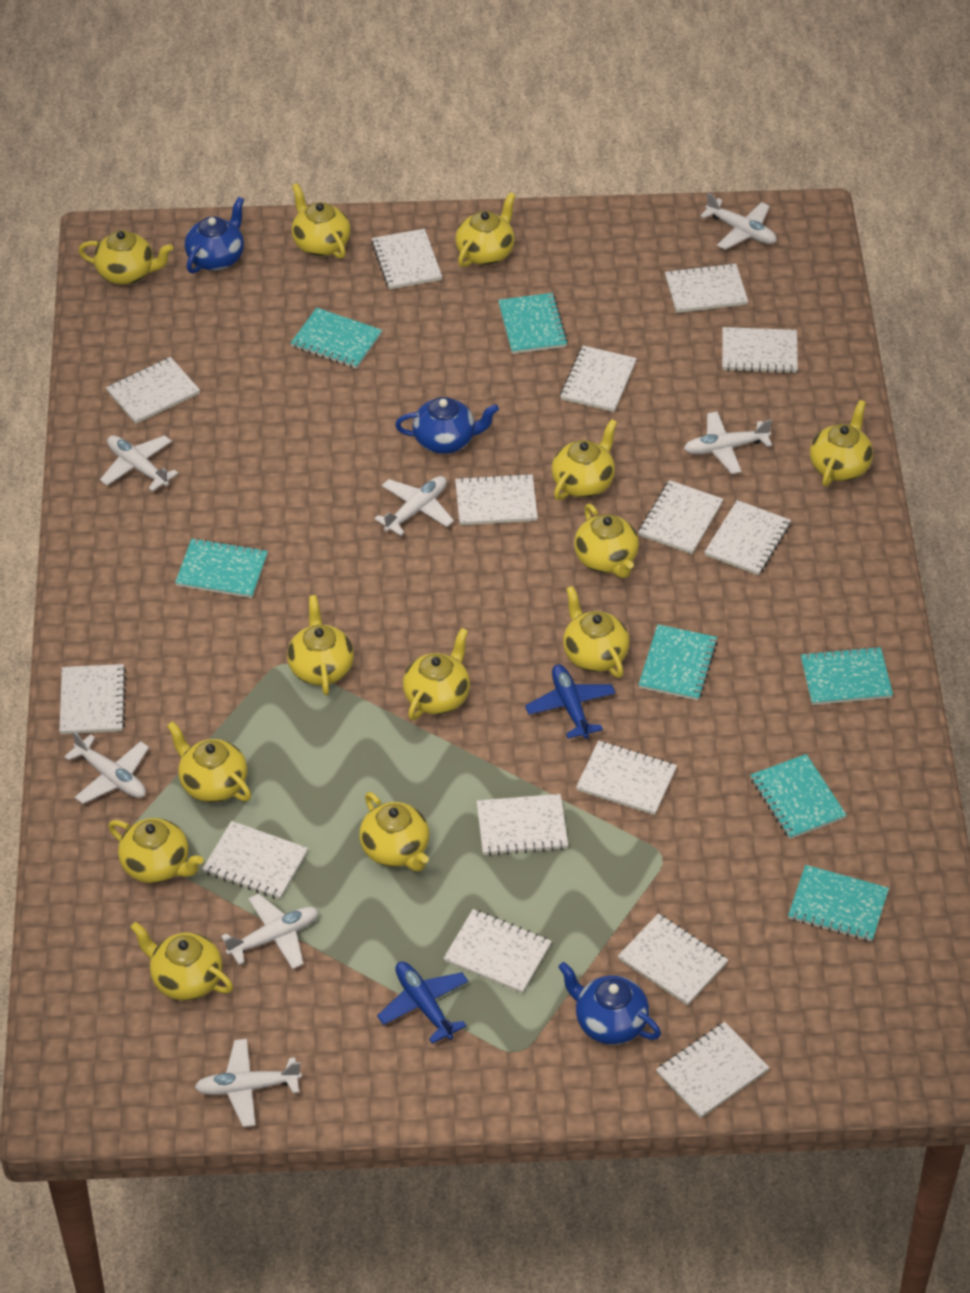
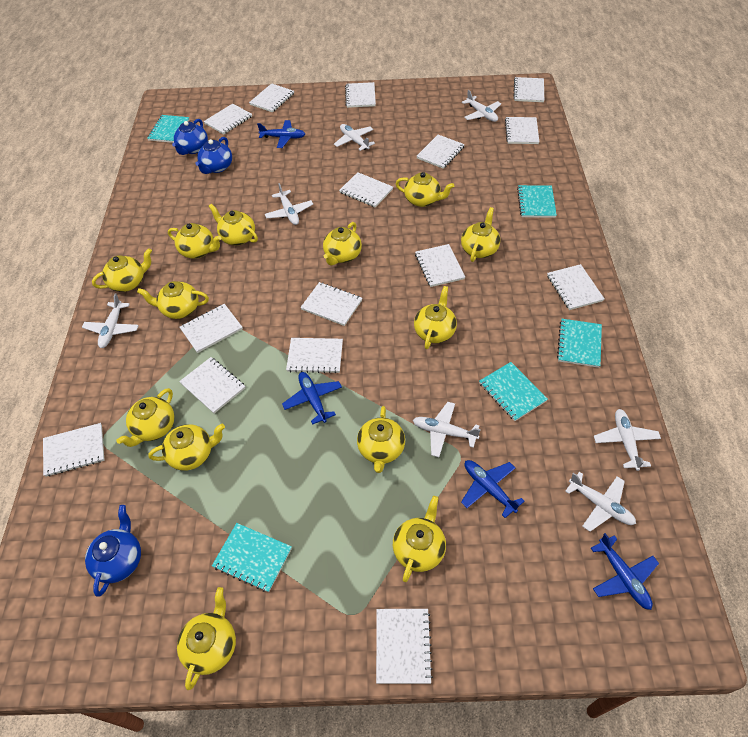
blue plane: 2 -> 4
turquoise notebook: 7 -> 5

